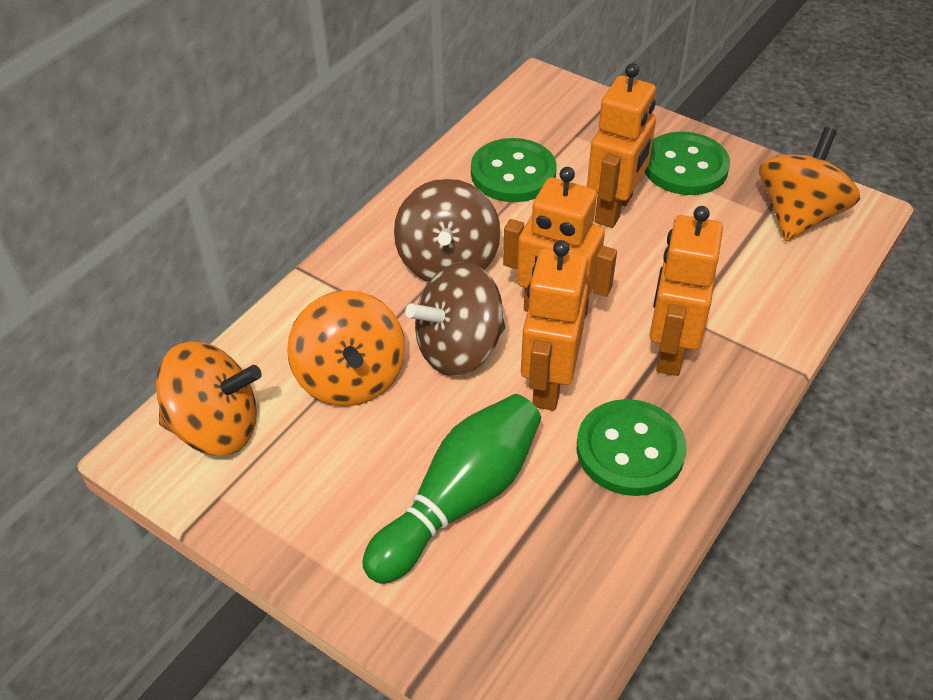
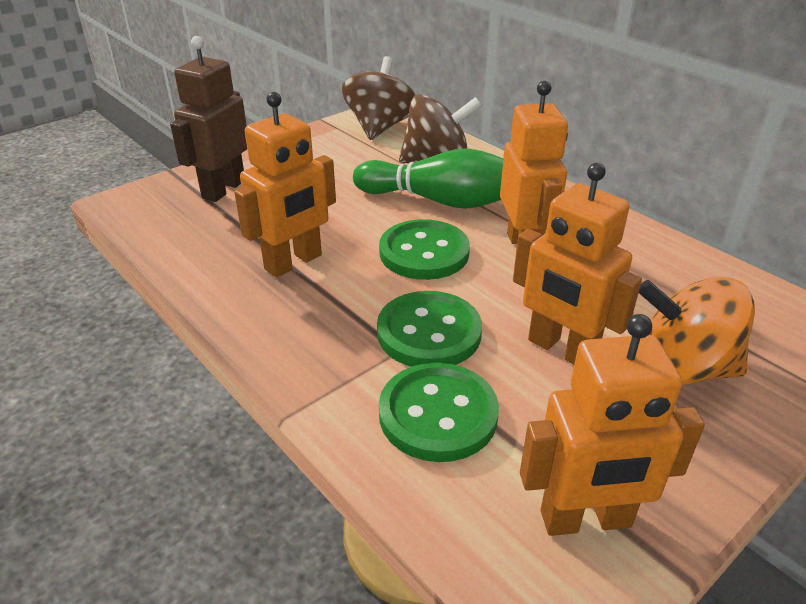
brown robot: 0 -> 1
orange spinning top: 3 -> 1

